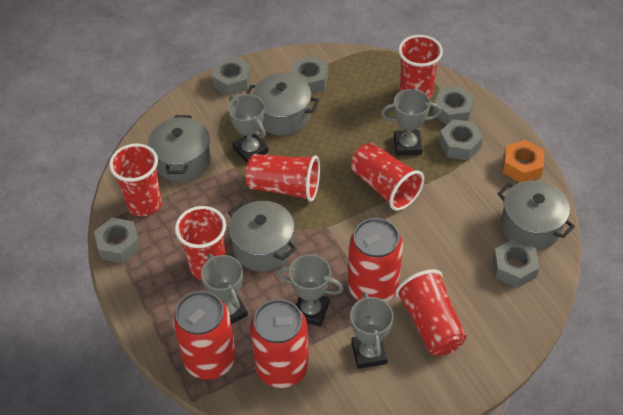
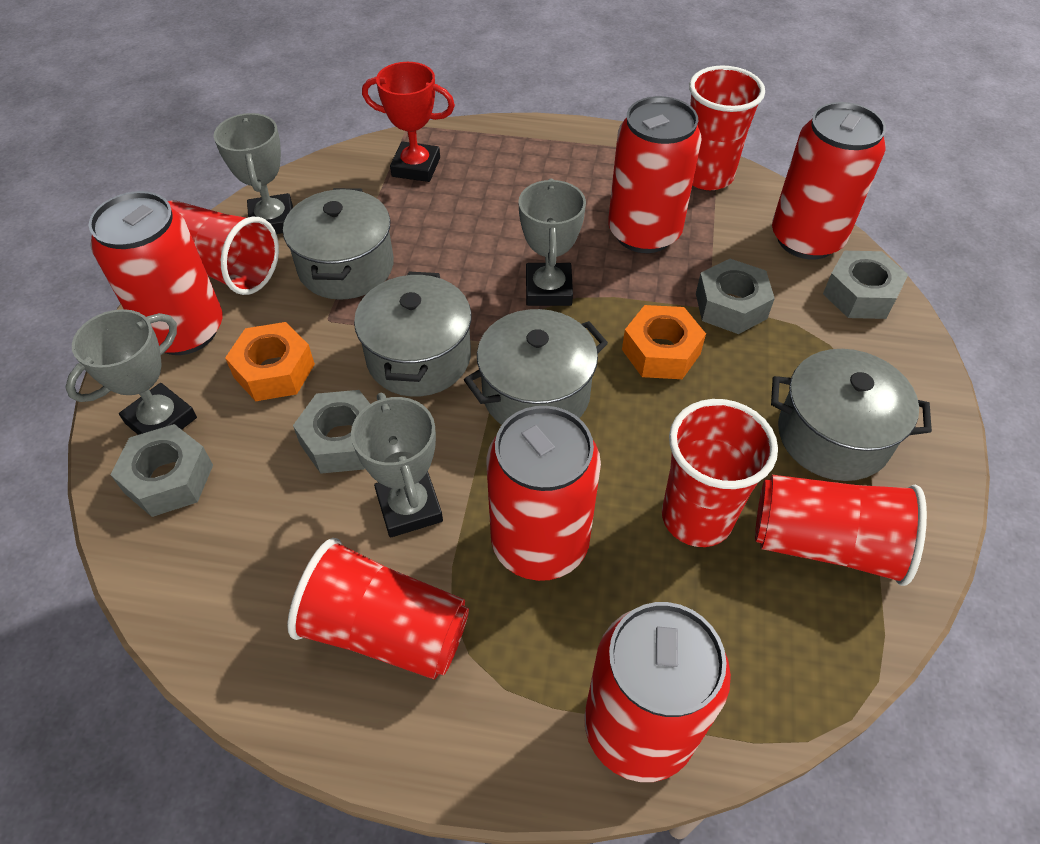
grey nut: 6 -> 4
grey trophy: 5 -> 4
orange nut: 1 -> 2
red can: 3 -> 5
red cup: 6 -> 5
red trophy: 0 -> 1

